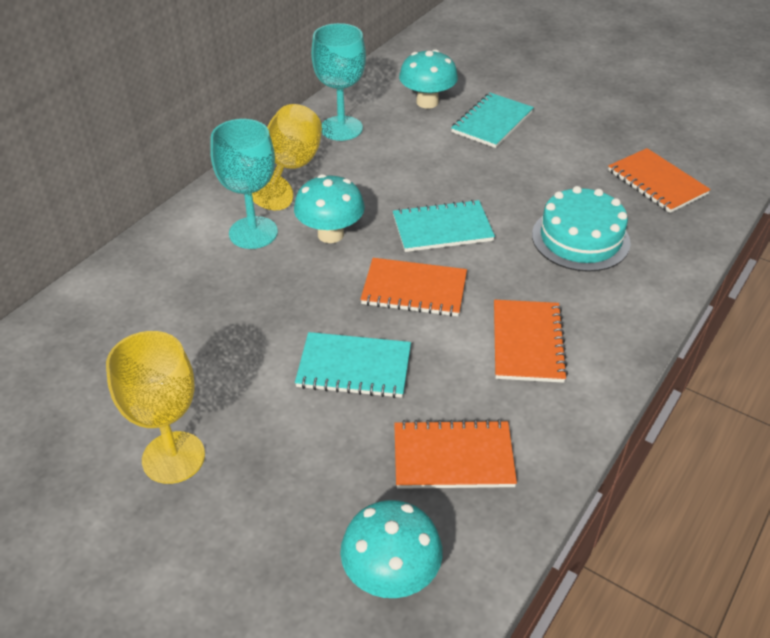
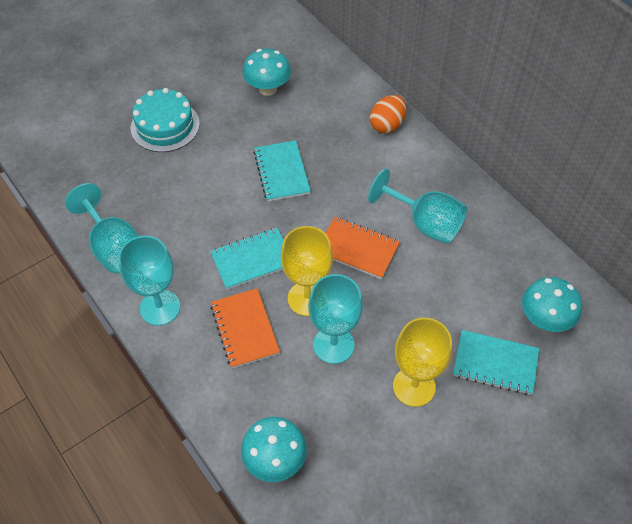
orange egg: 0 -> 1
orange notebook: 4 -> 2
turquoise goblet: 2 -> 4

